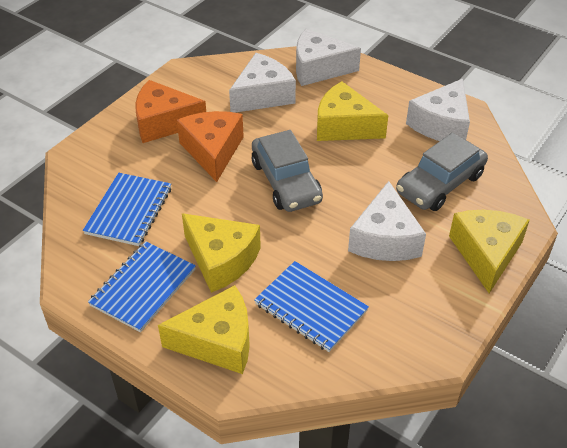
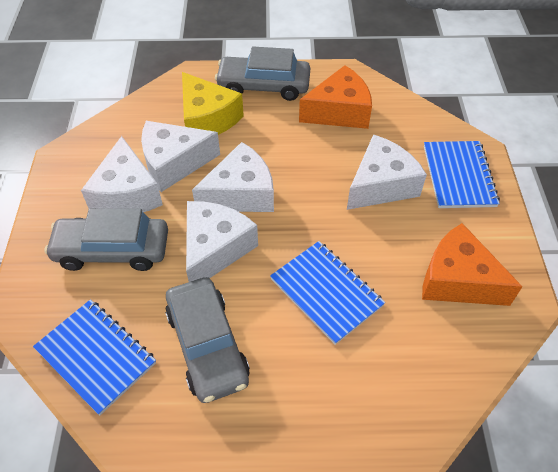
grey car: 2 -> 3
white cheese: 4 -> 5
yellow cheese: 4 -> 1

